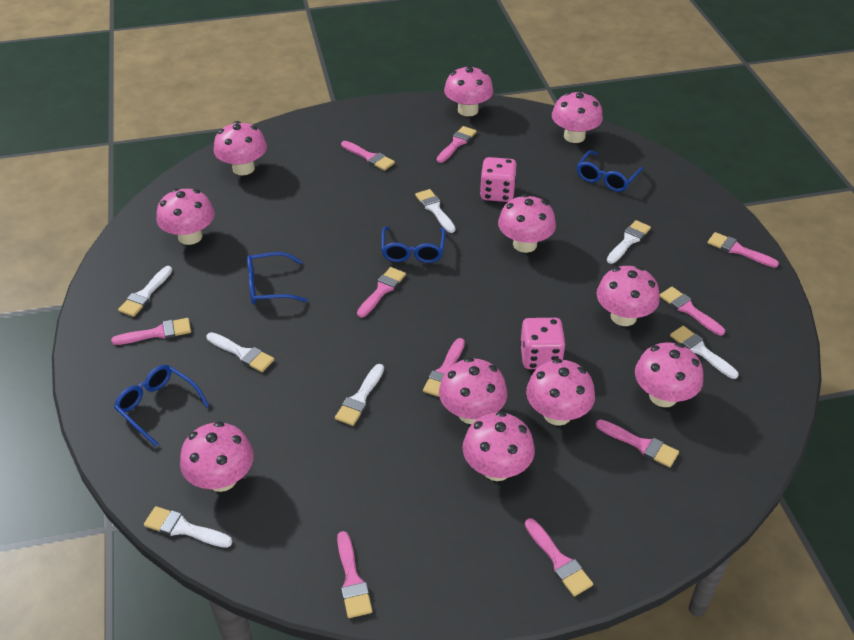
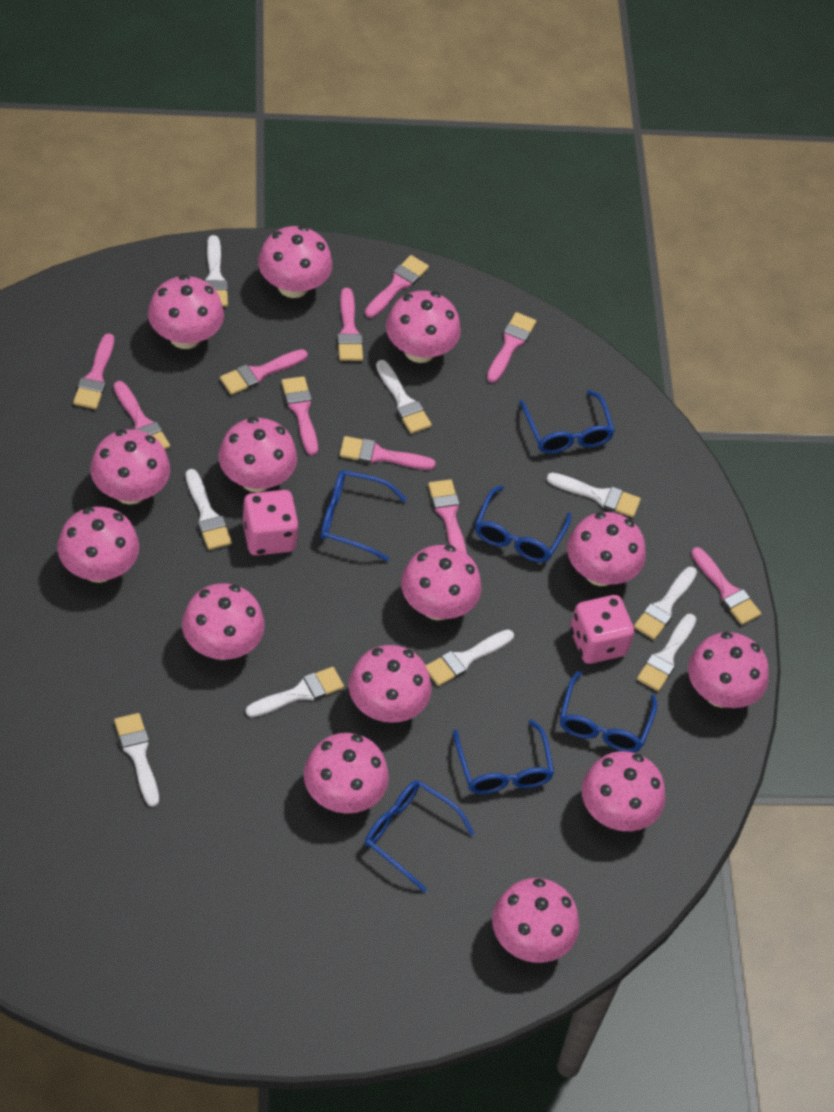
blue glasses: 4 -> 6
pink mushroom: 11 -> 14
white brush: 7 -> 9

